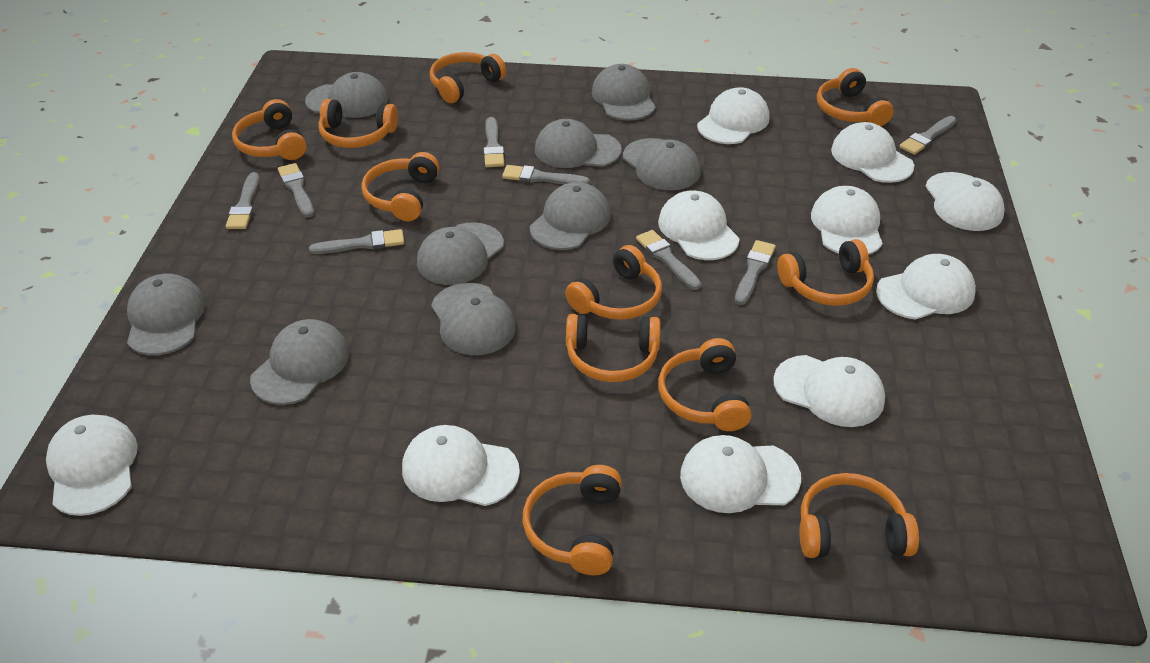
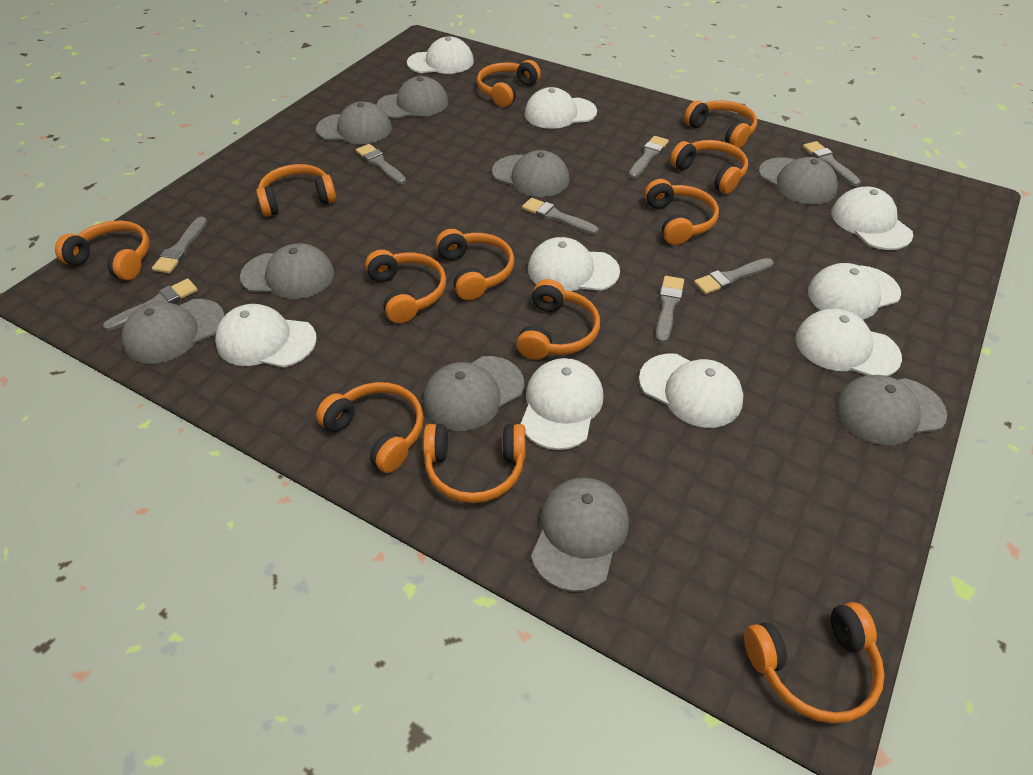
orange headphones: 11 -> 12
white cap: 10 -> 9

